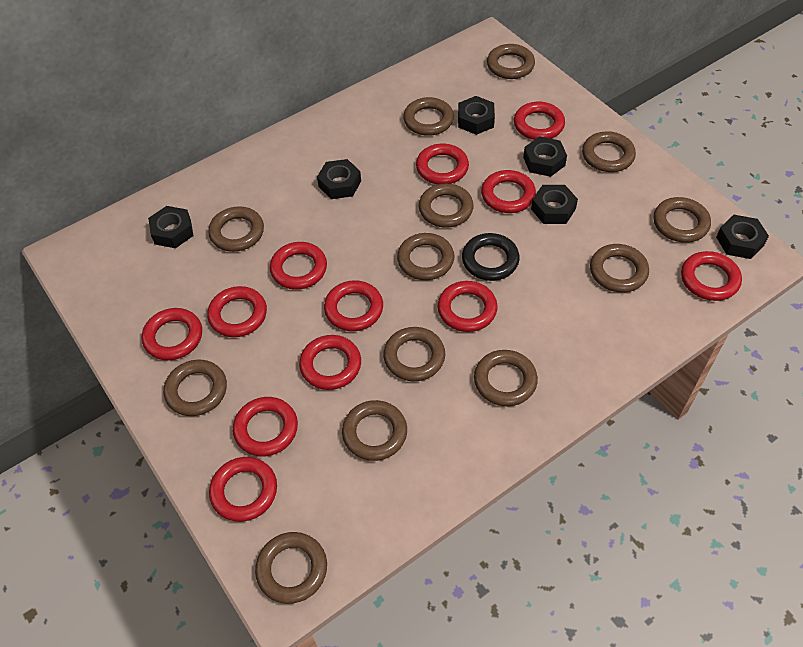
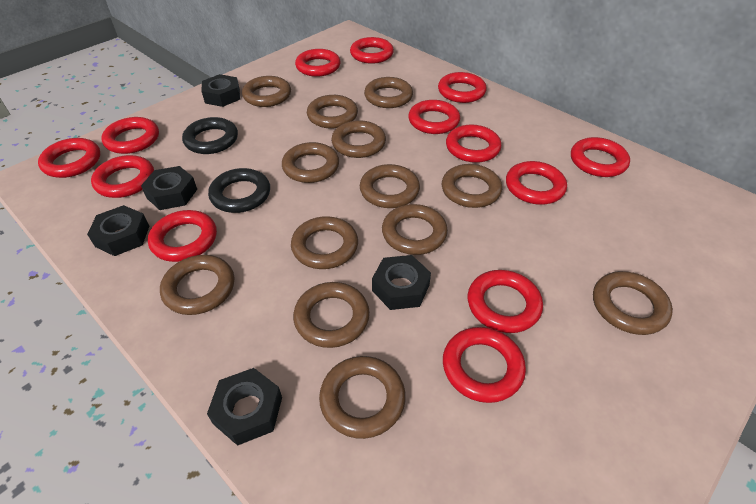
black nut: 6 -> 5
black ring: 1 -> 2
red ring: 12 -> 13

